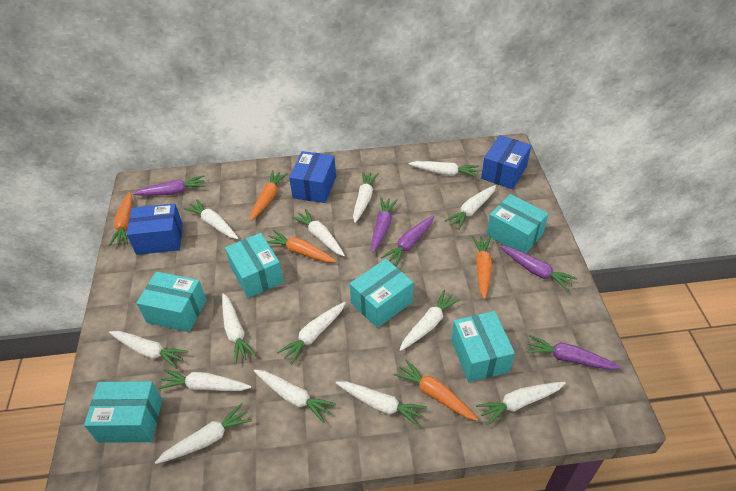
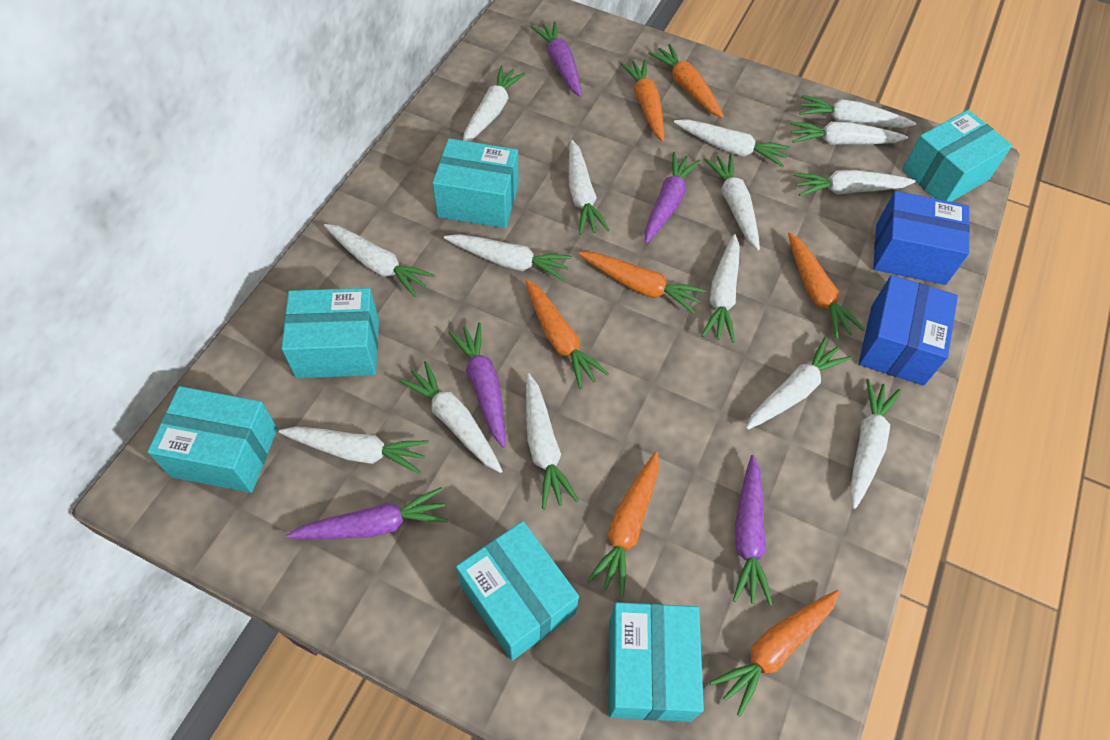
blue box: 3 -> 2
orange carrot: 5 -> 7
white carrot: 14 -> 15

